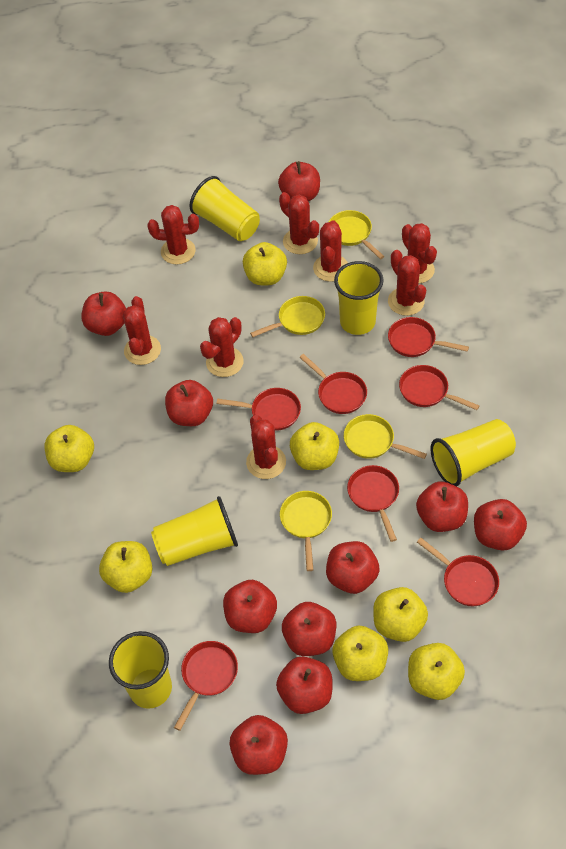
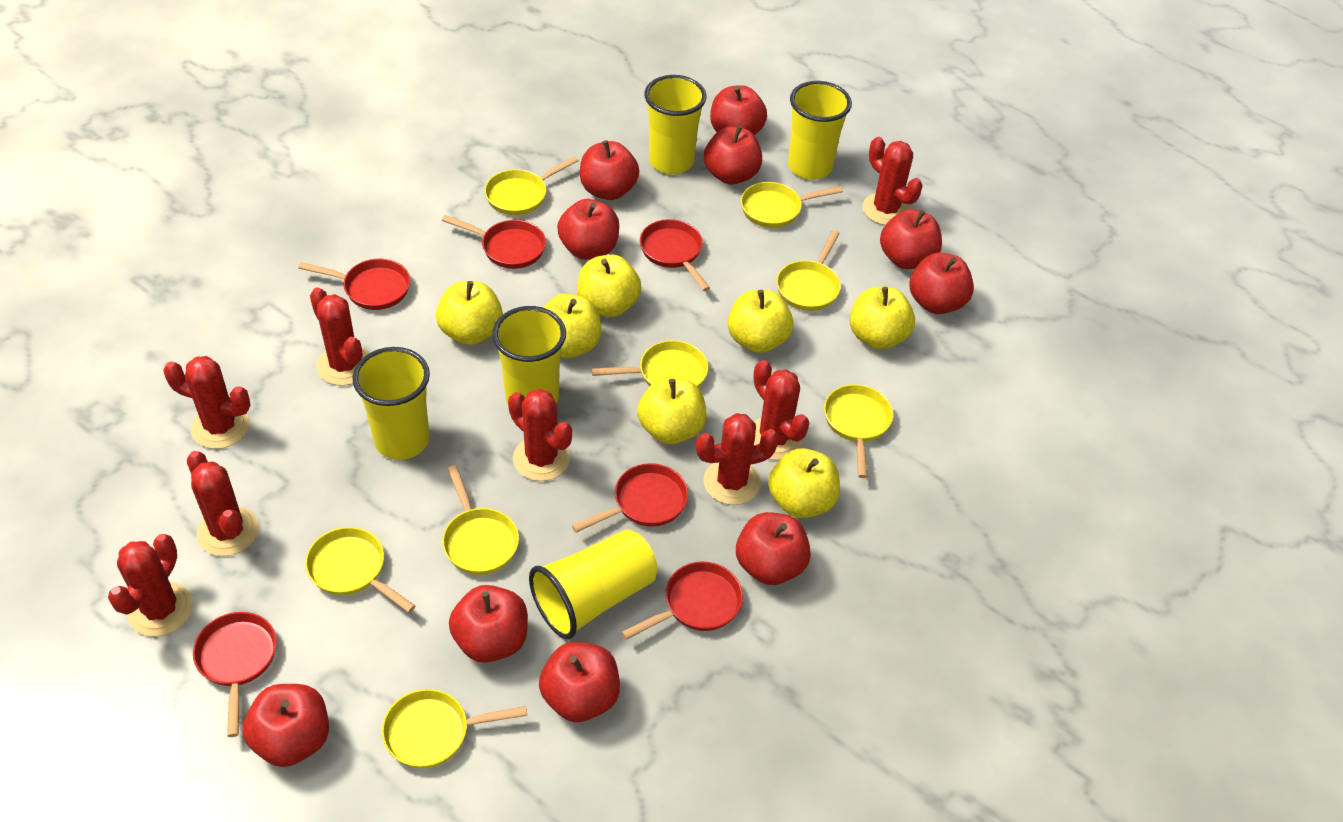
red pan: 7 -> 6
yellow pan: 4 -> 8

